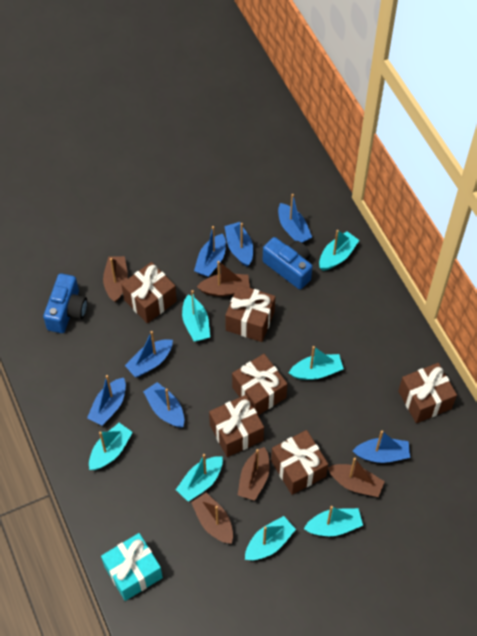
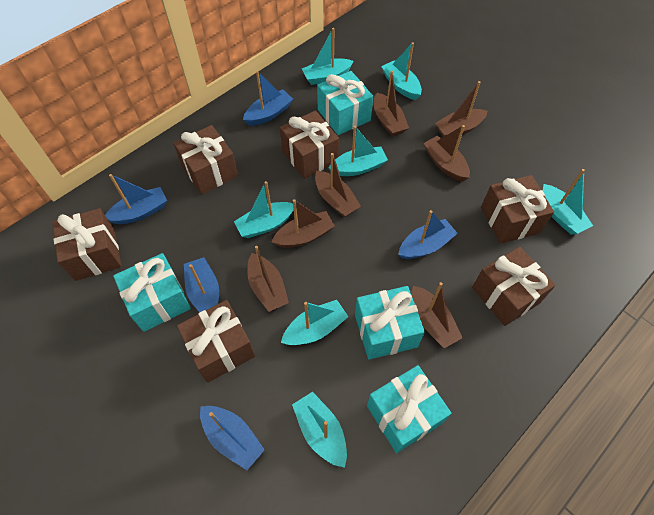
blue boat: 7 -> 5
blue camera: 2 -> 0
brown boat: 5 -> 7
turquoise gift: 1 -> 4

